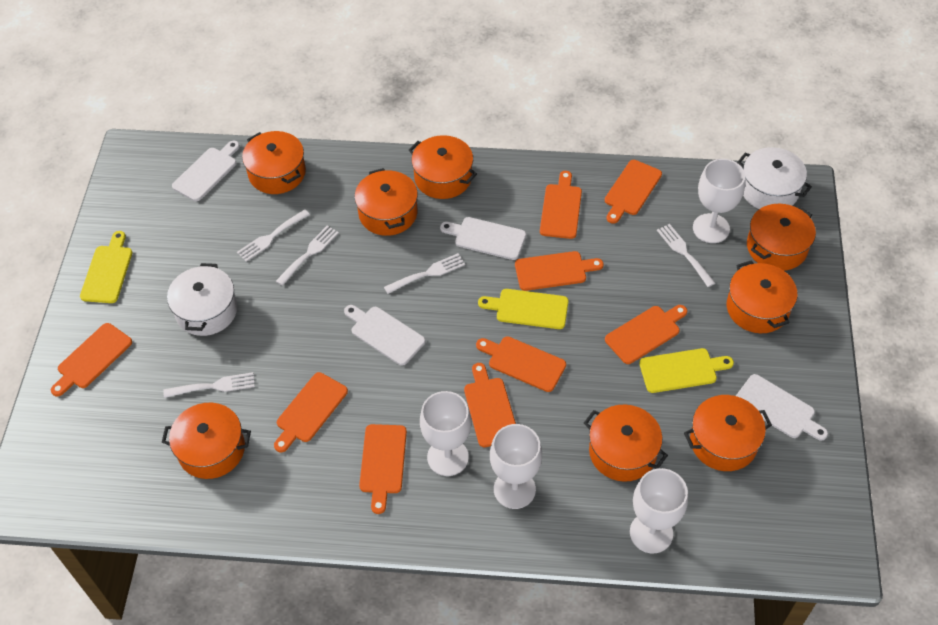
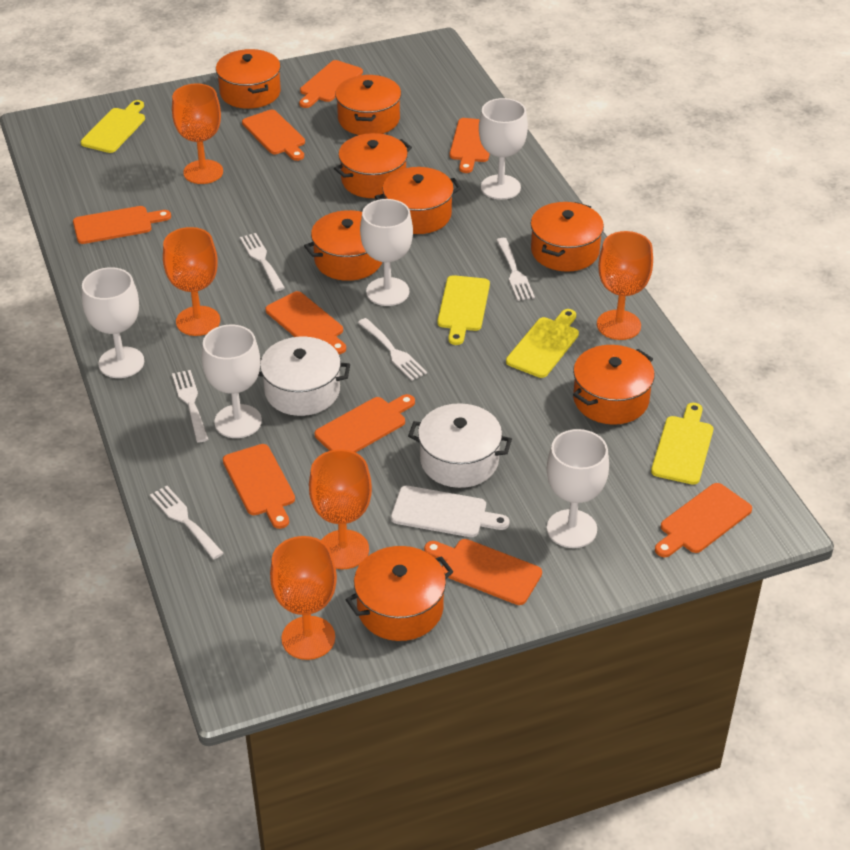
orange goblet: 0 -> 5
white cutting board: 4 -> 1
white goblet: 4 -> 5
yellow cutting board: 3 -> 4

